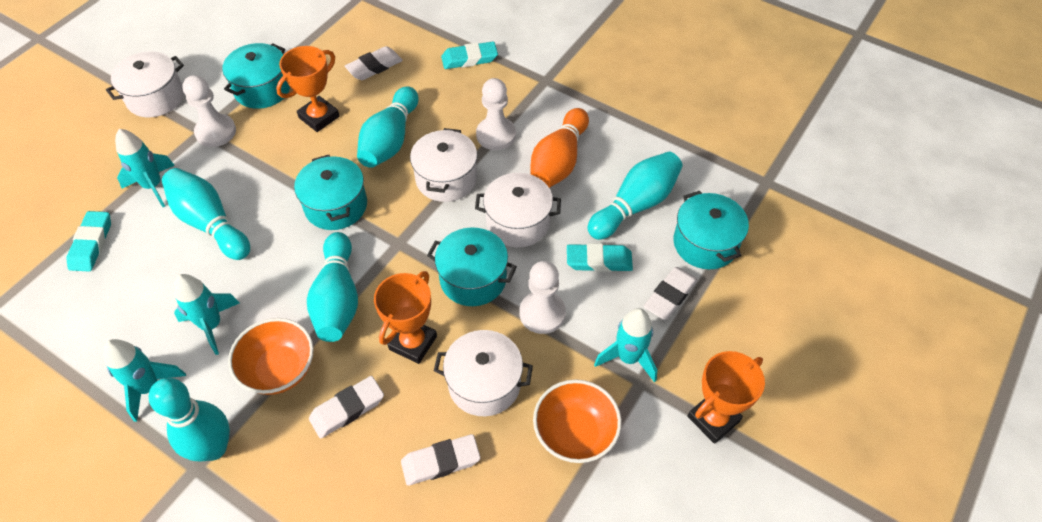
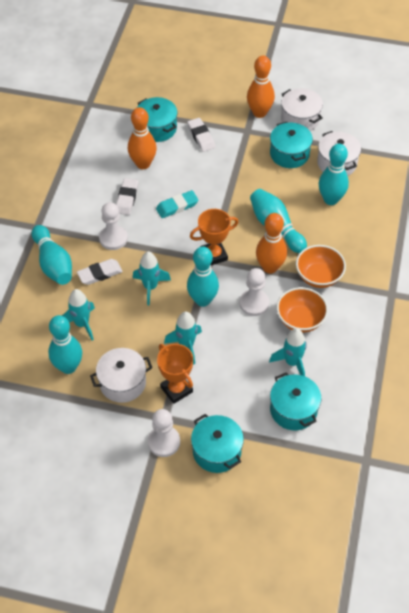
orange bowling pin: 1 -> 3
orange trophy: 3 -> 2
turquoise eraser: 3 -> 1
white eraser: 4 -> 3
white pot: 4 -> 3

